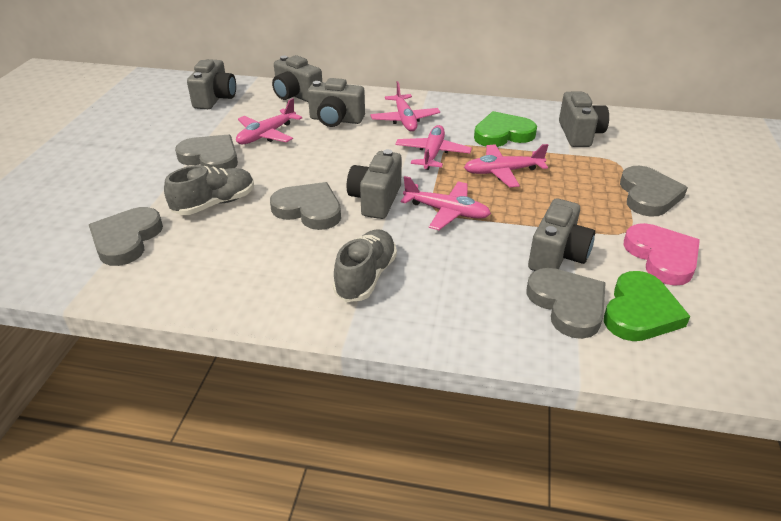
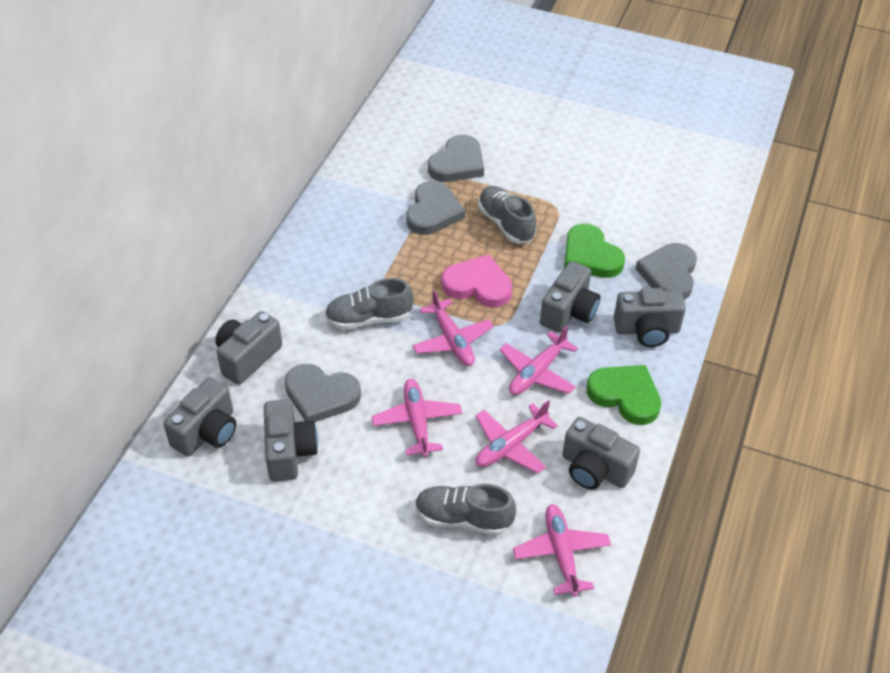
grey heart: 5 -> 4
grey shoe: 2 -> 3

